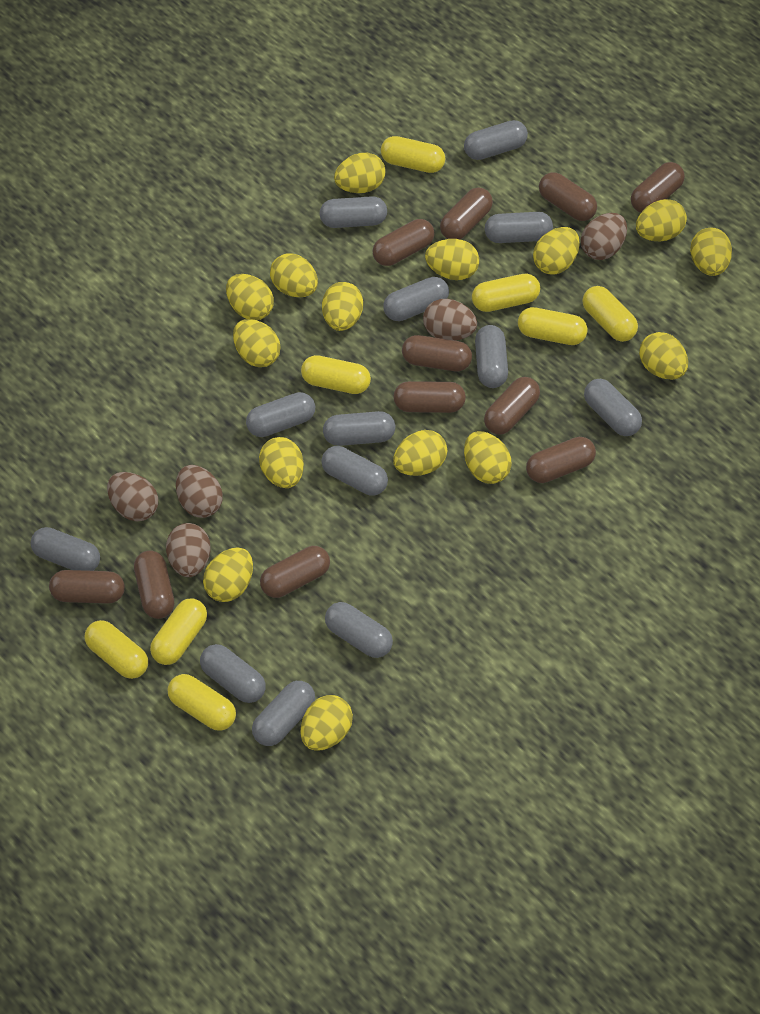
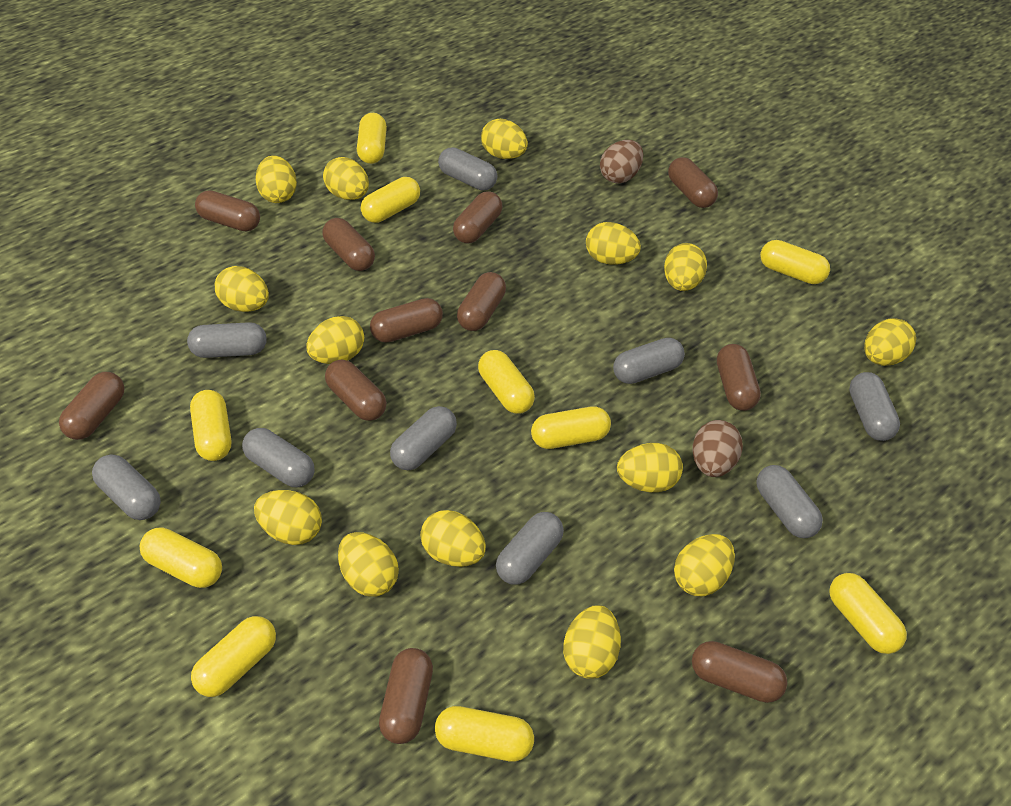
brown egg: 5 -> 2
grey capsule: 13 -> 9
yellow capsule: 8 -> 10
yellow egg: 15 -> 14

